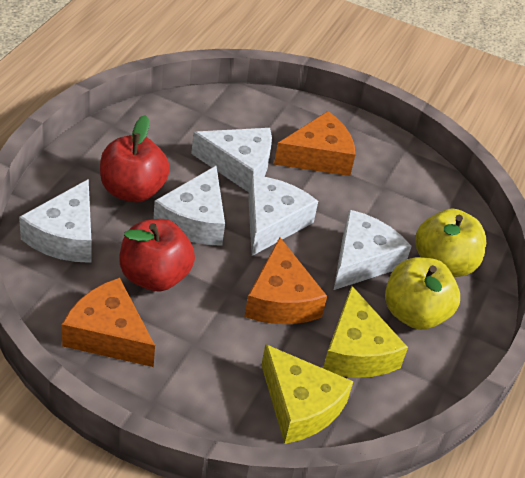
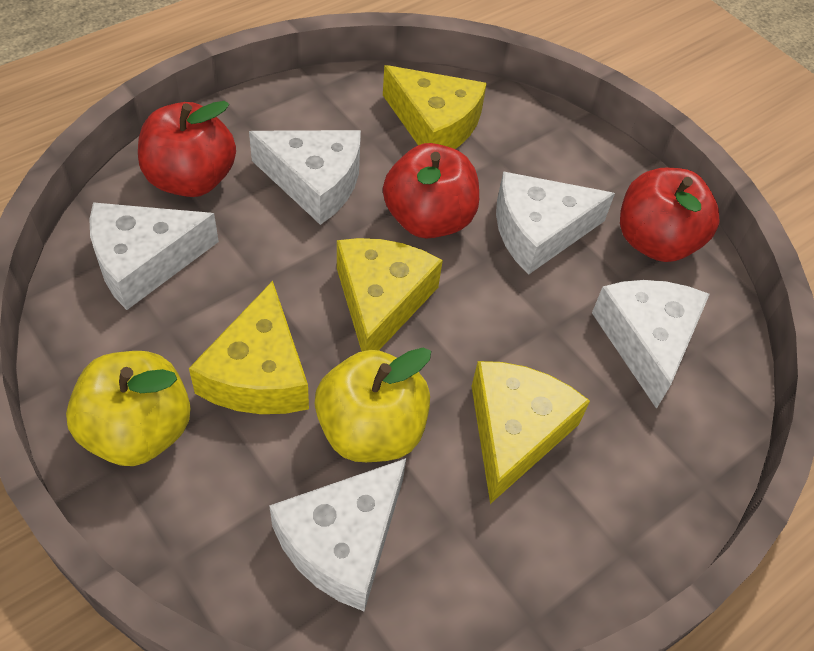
orange cheese: 3 -> 0
red apple: 2 -> 3
yellow cheese: 2 -> 4

